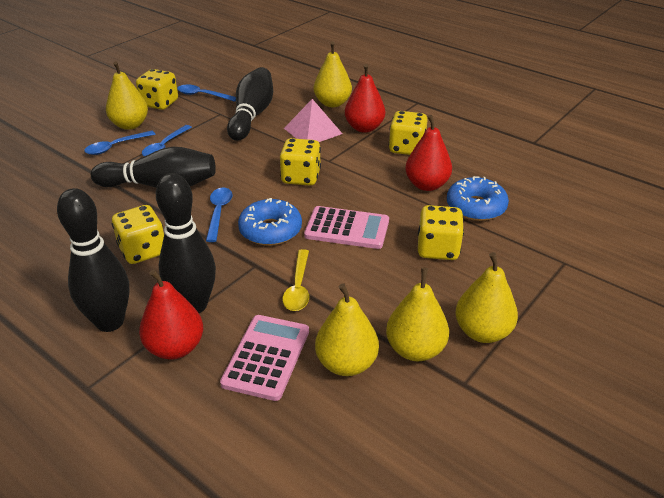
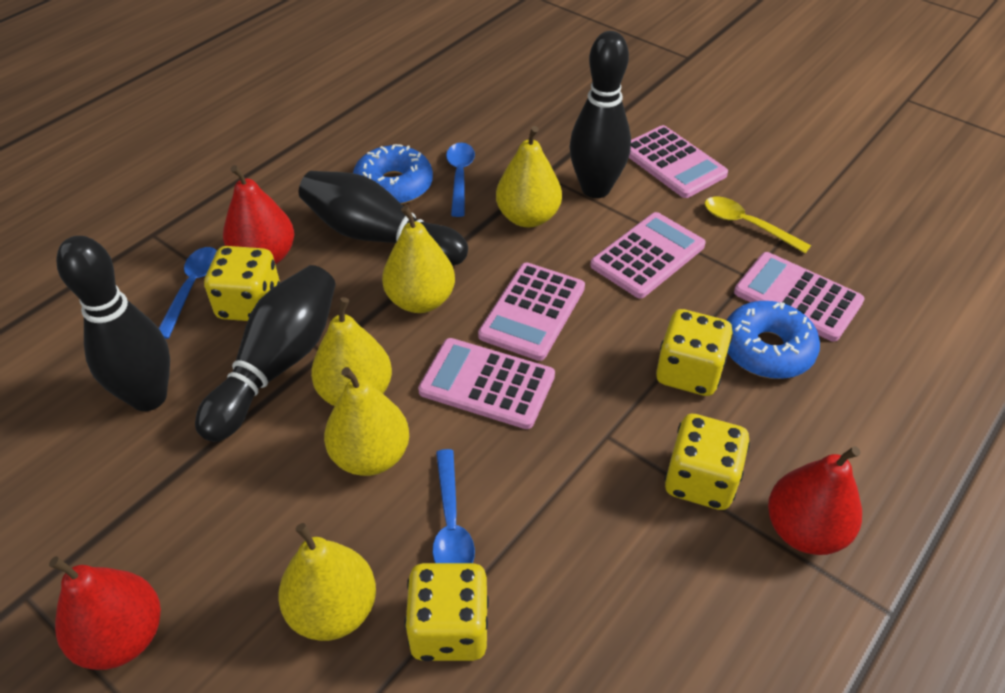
blue spoon: 4 -> 3
pink calculator: 2 -> 5
pink pyramid: 1 -> 0
yellow dice: 5 -> 4

